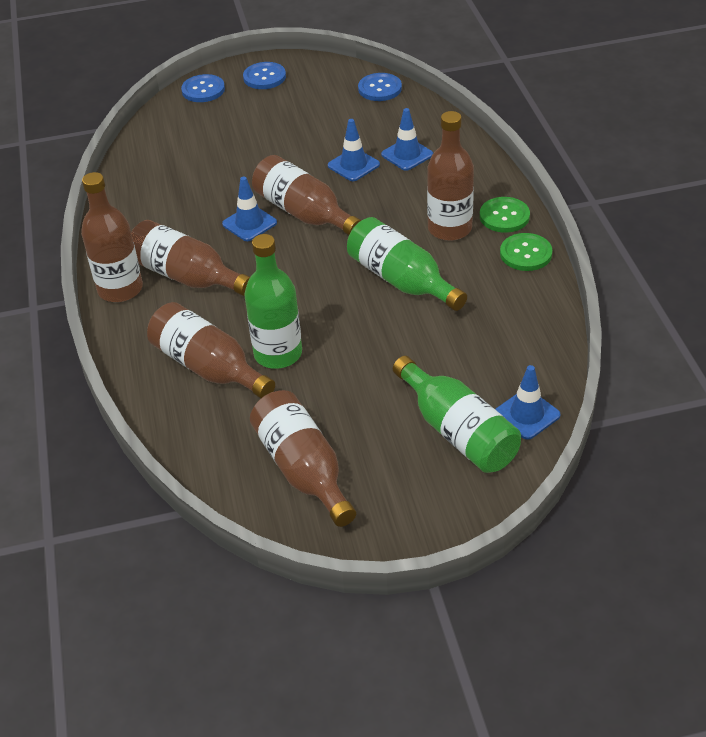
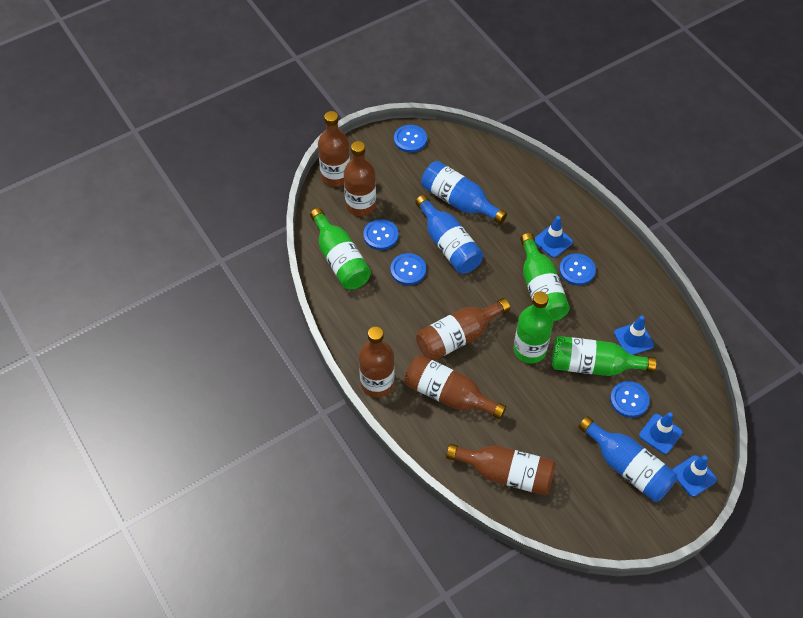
blue bottle: 0 -> 3
blue button: 3 -> 5
green bottle: 3 -> 4
green button: 2 -> 0

